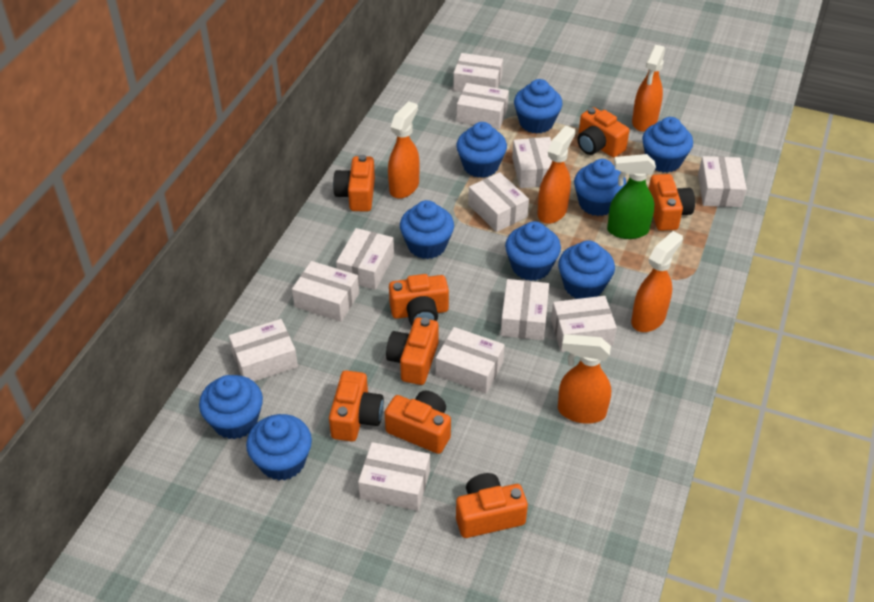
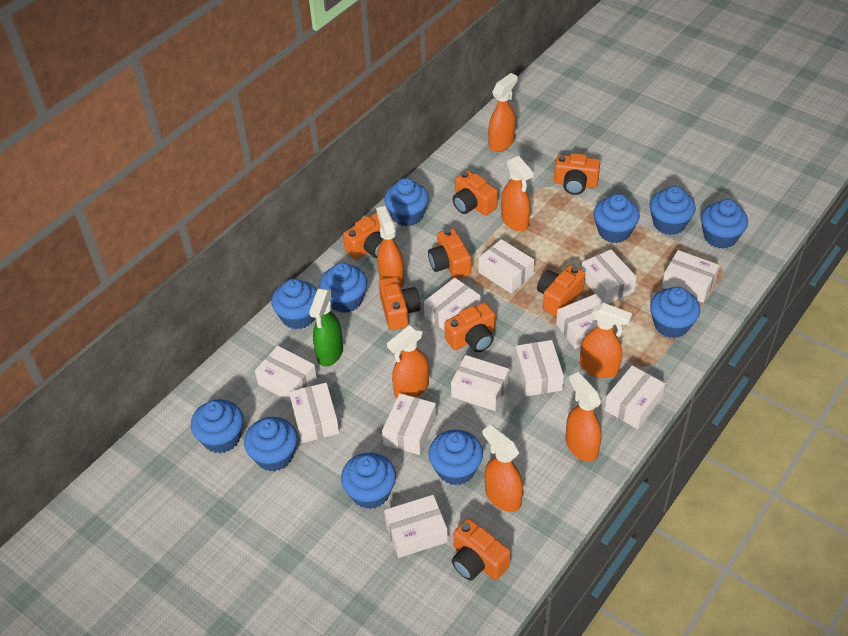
blue cupcake: 9 -> 11
orange spray bottle: 5 -> 7

